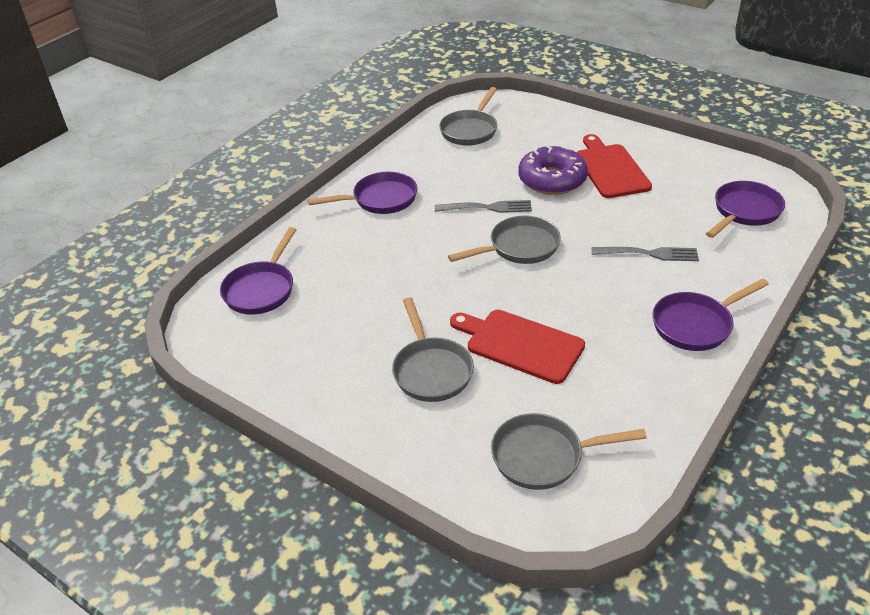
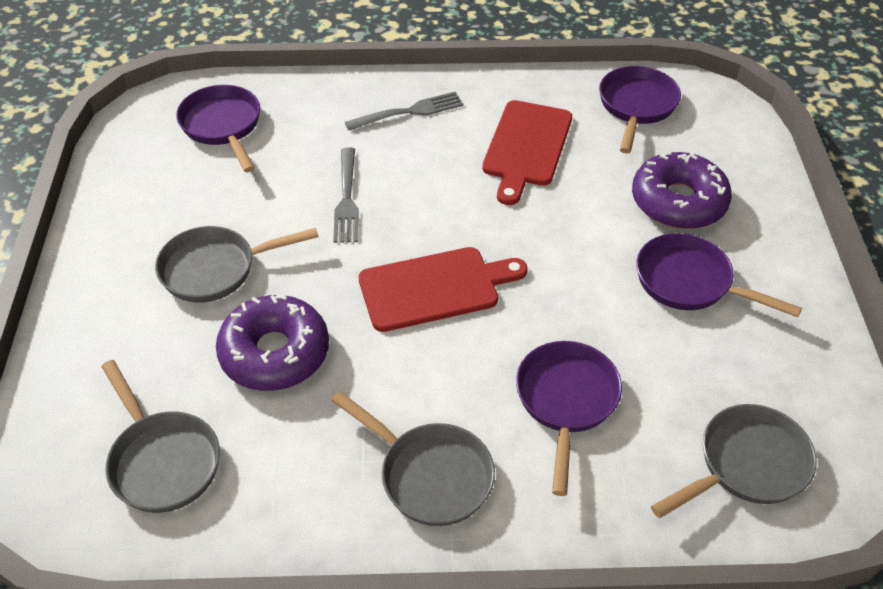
purple donut: 1 -> 2

